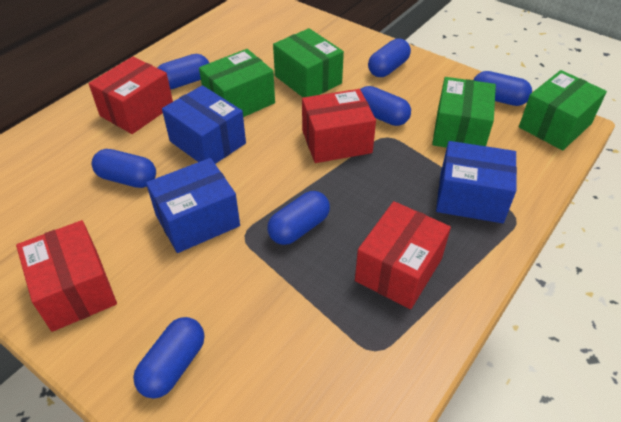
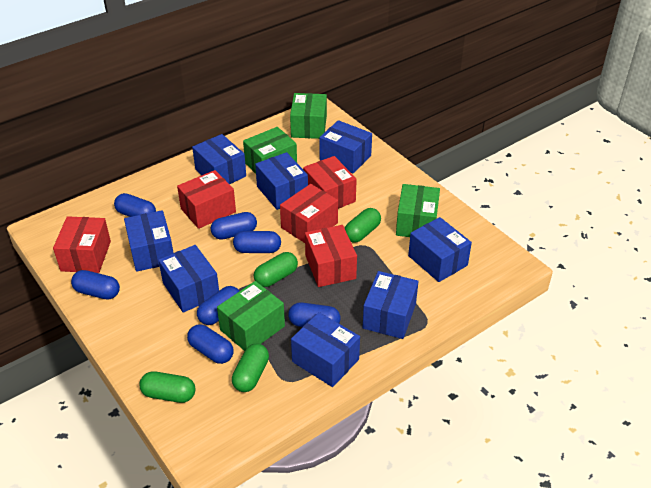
blue box: 3 -> 8
green capsule: 0 -> 4
red box: 4 -> 5

